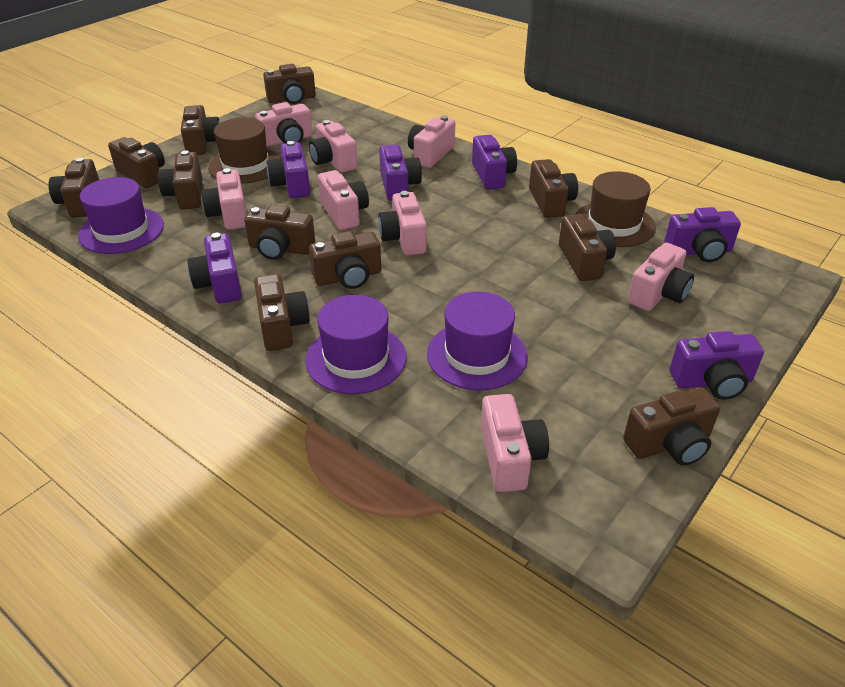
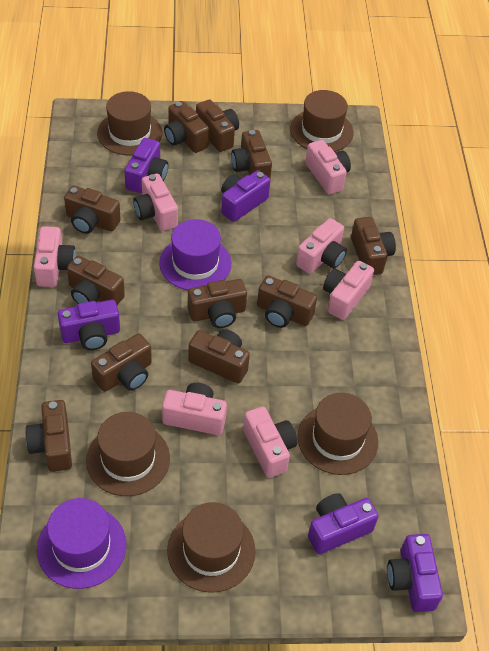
brown hat: 2 -> 5
pink camera: 8 -> 7
purple camera: 6 -> 5
purple hat: 3 -> 2

